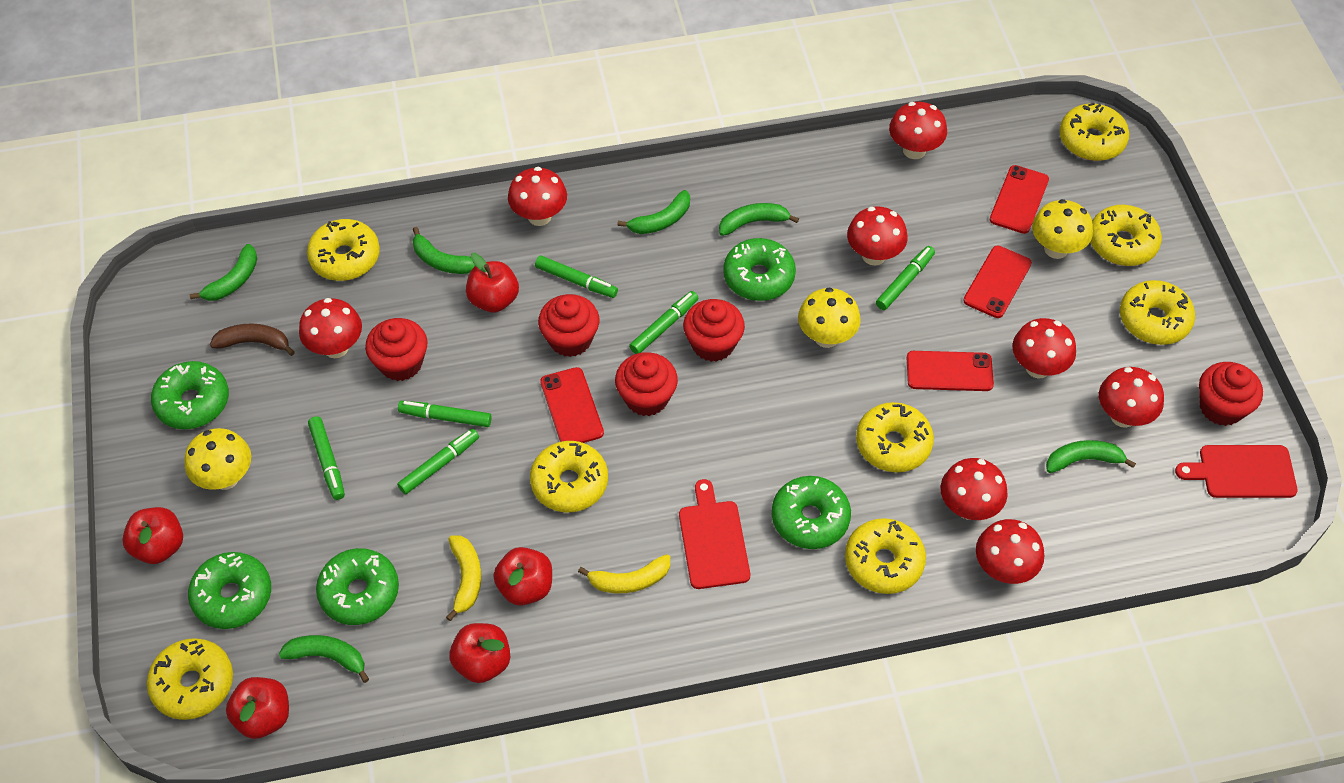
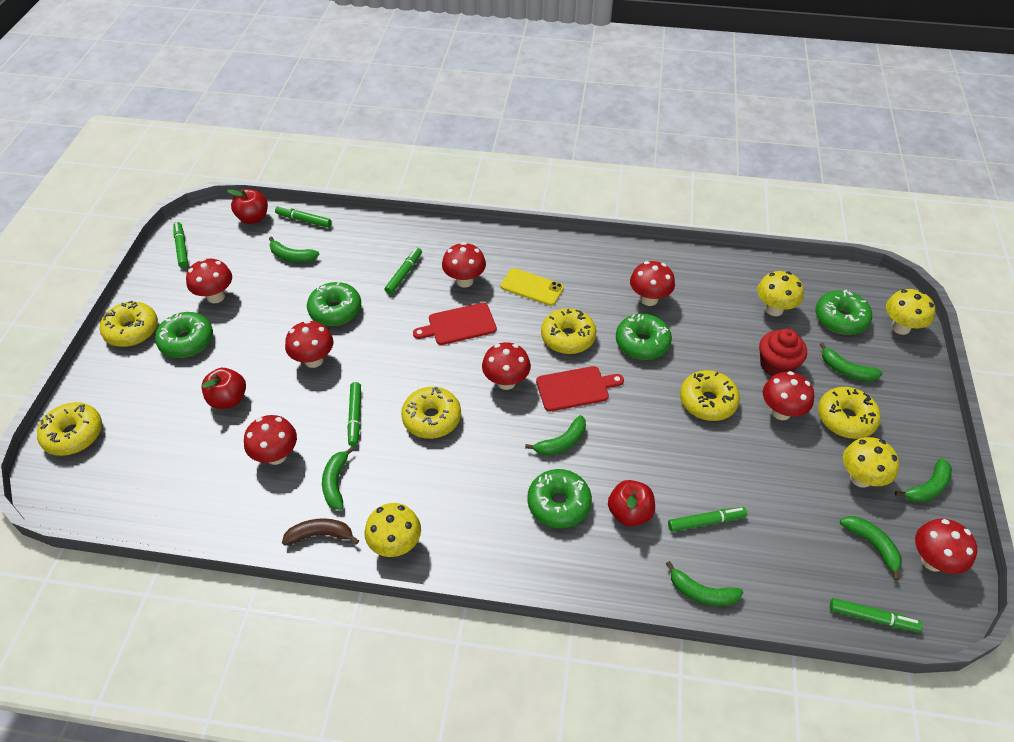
green banana: 6 -> 7
red apple: 5 -> 3
red cupcake: 5 -> 1
red phone: 4 -> 0
yellow banana: 2 -> 0
yellow donut: 8 -> 6
yellow mushroom: 3 -> 4
yellow phone: 0 -> 1

